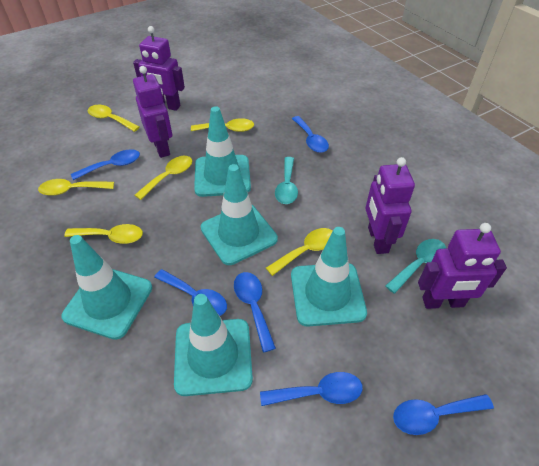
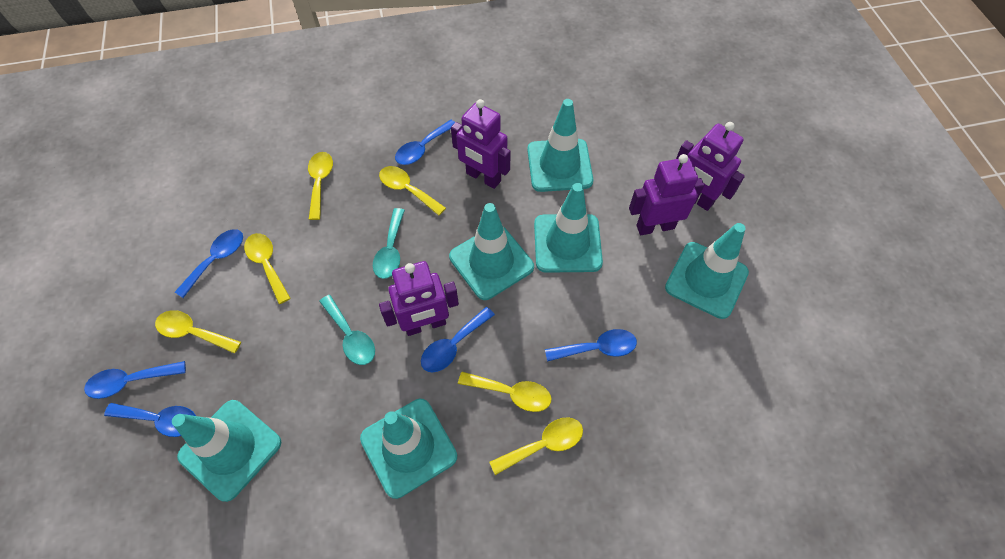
turquoise traffic cone: 5 -> 6

